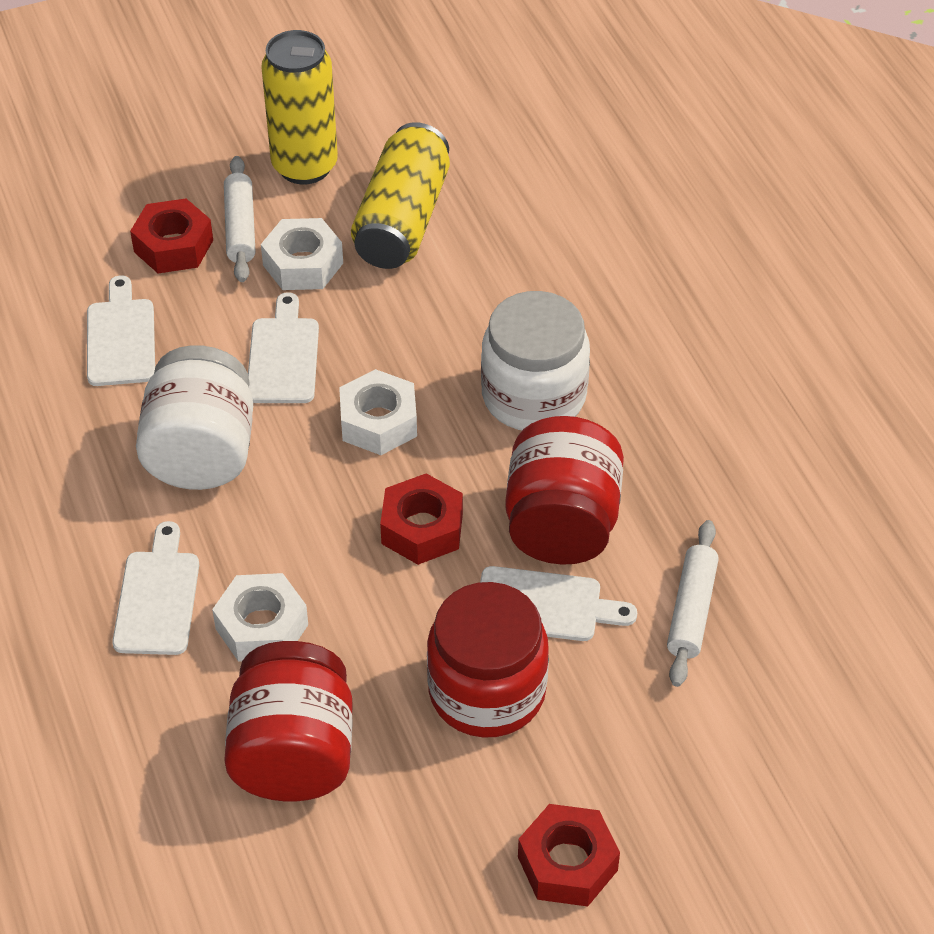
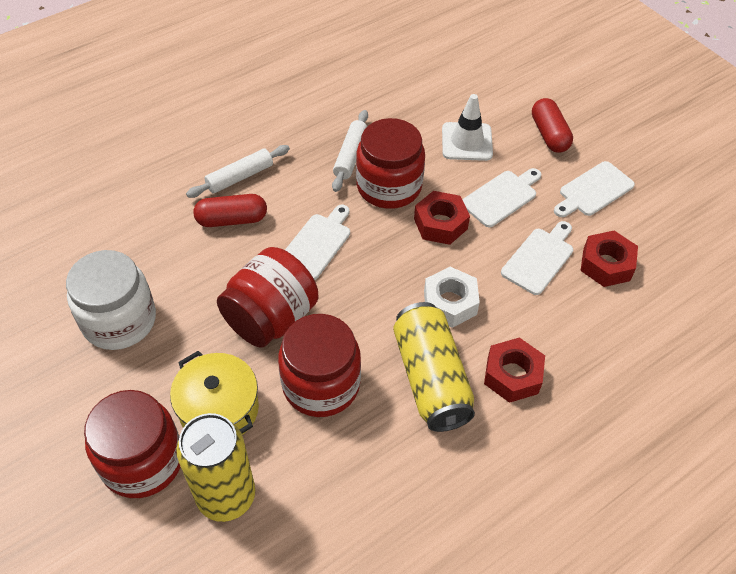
red capsule: 0 -> 2
red jar: 3 -> 4
white jar: 2 -> 1
white nut: 3 -> 1
white traffic cone: 0 -> 1
yellow pot: 0 -> 1

